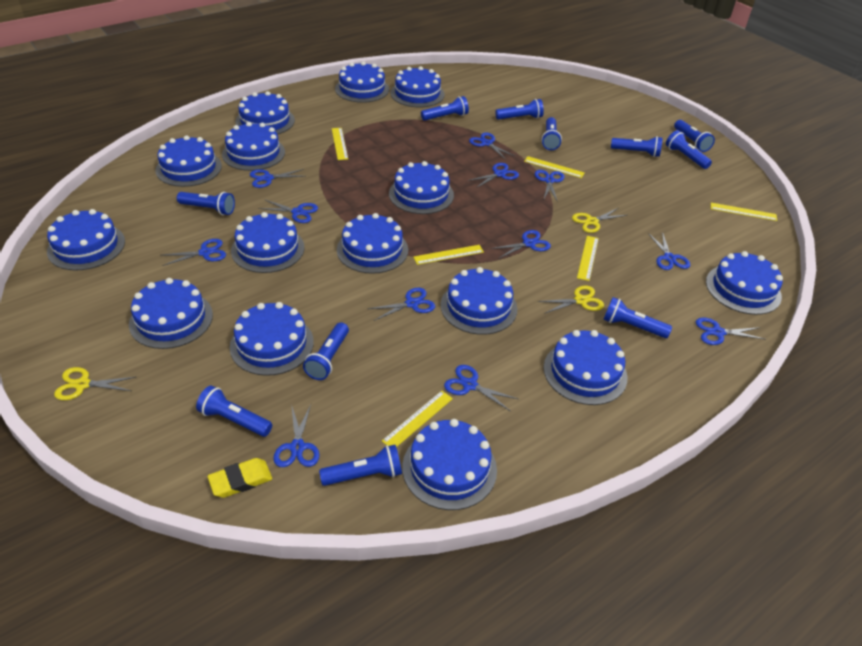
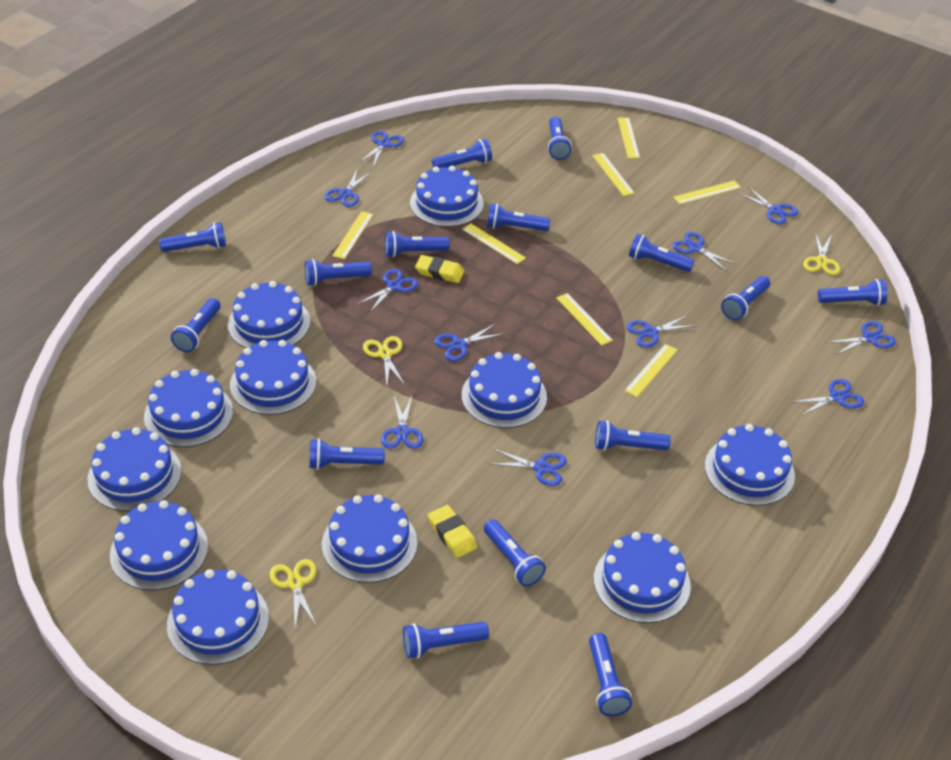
blue cake: 15 -> 11
blue flashlight: 11 -> 15
blue scissors: 12 -> 11
yellow eraser: 1 -> 2
yellow ruler: 6 -> 7

